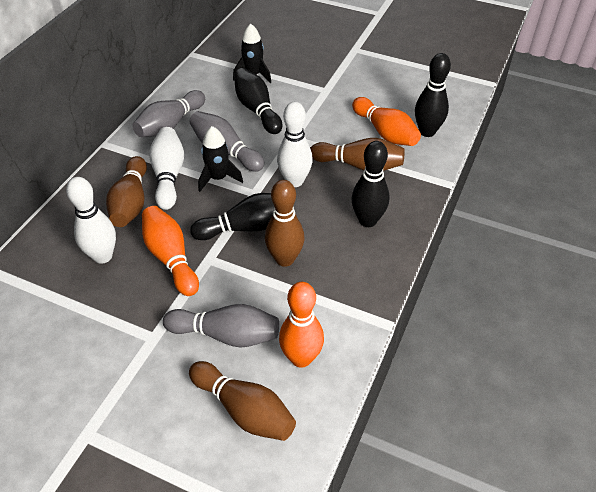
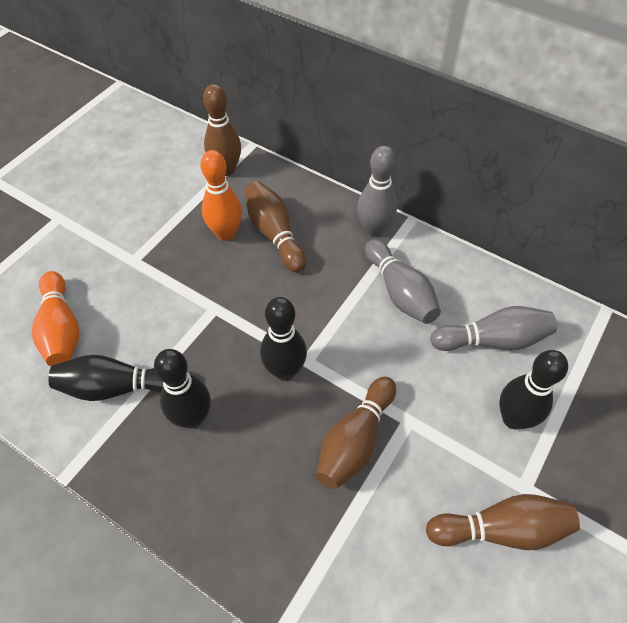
black rocket: 2 -> 0
orange bowling pin: 3 -> 2
white bowling pin: 3 -> 0

